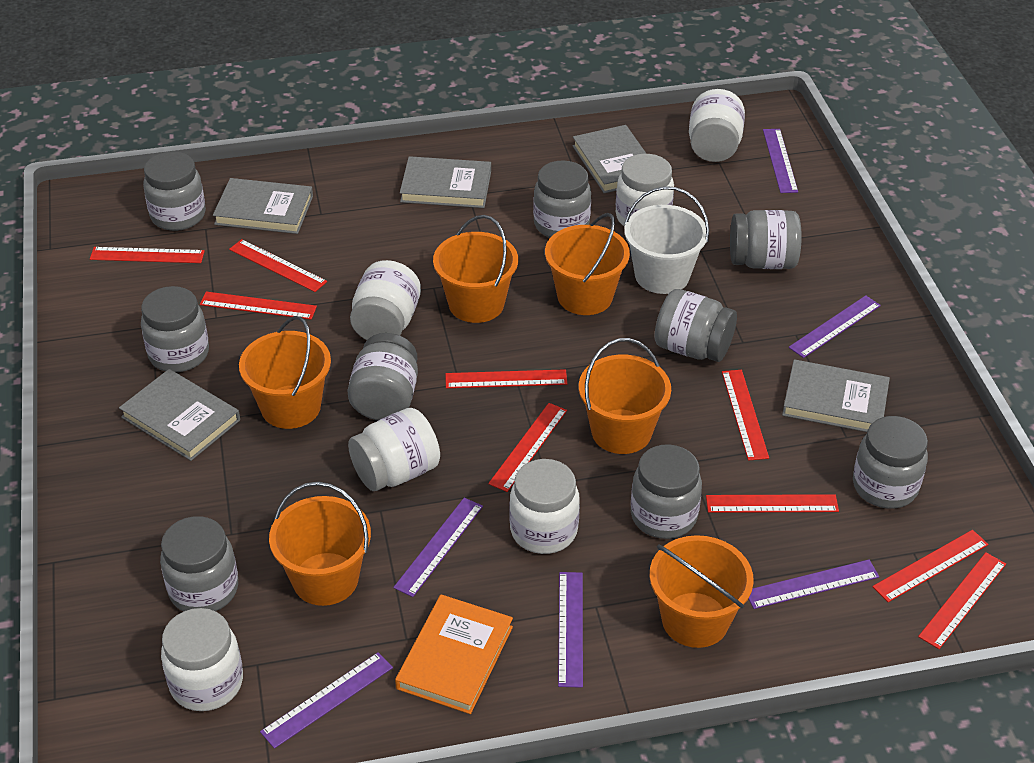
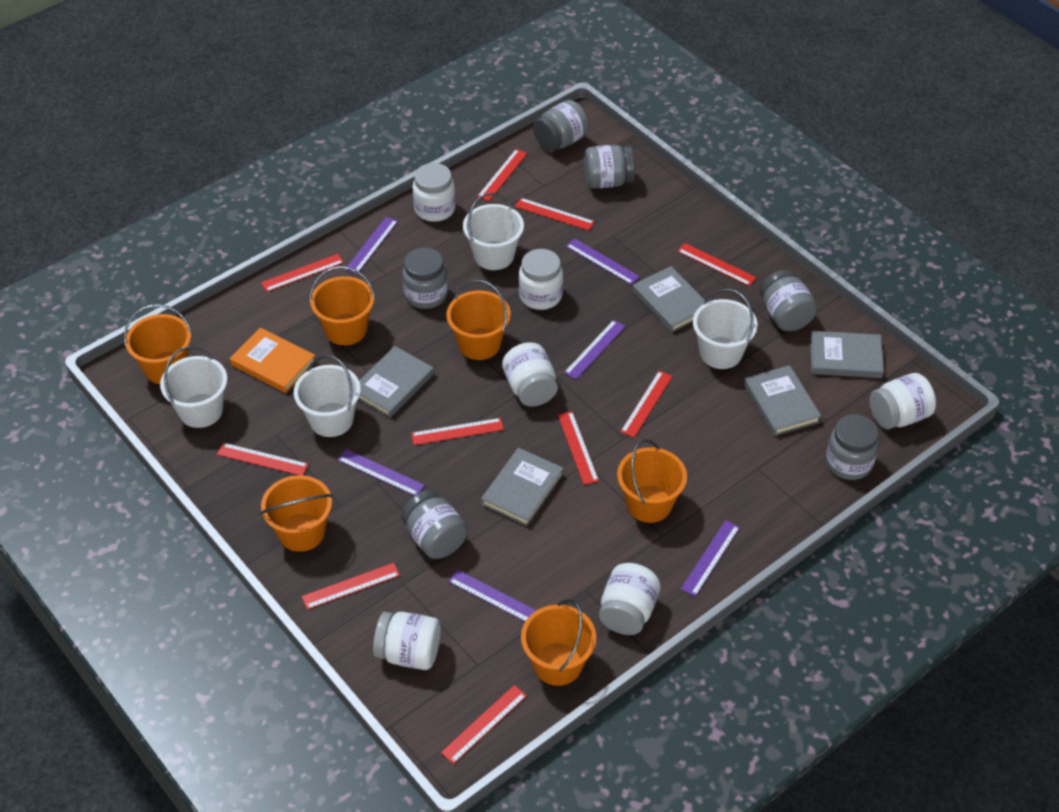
grey jar: 9 -> 6
red ruler: 9 -> 10
white bucket: 1 -> 4

